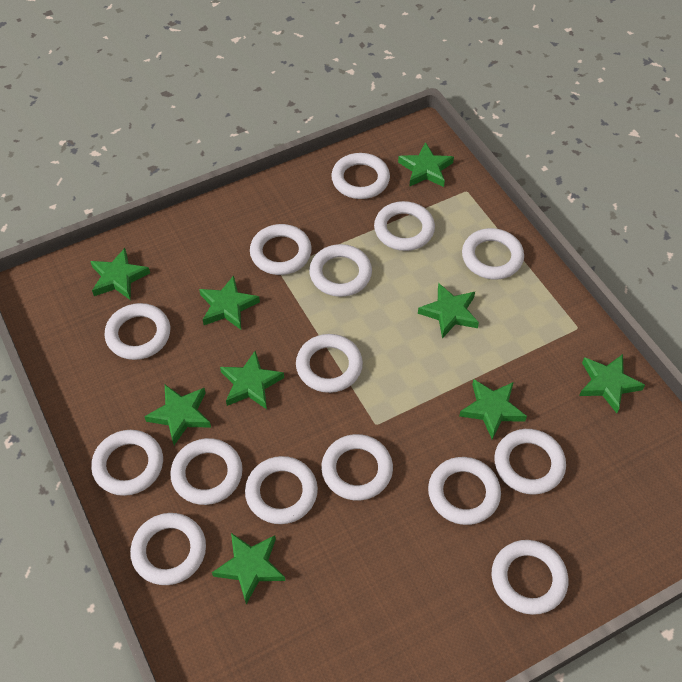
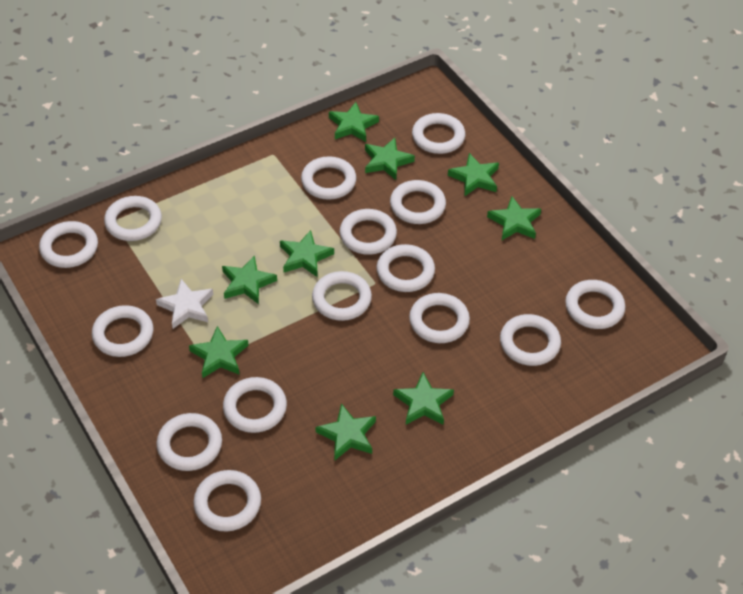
white star: 0 -> 1

